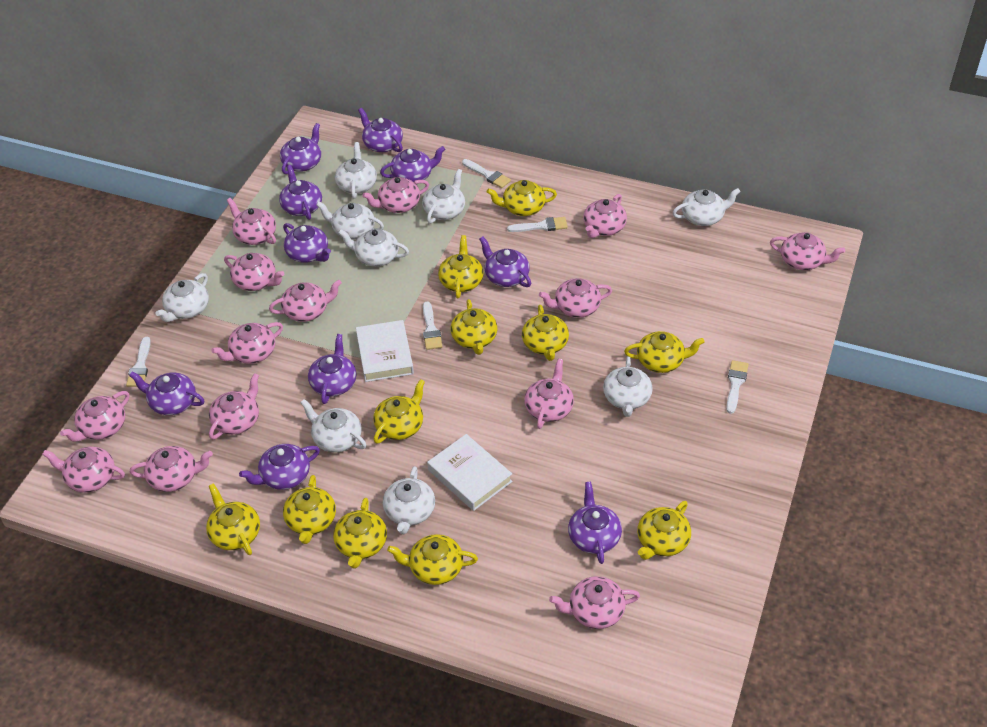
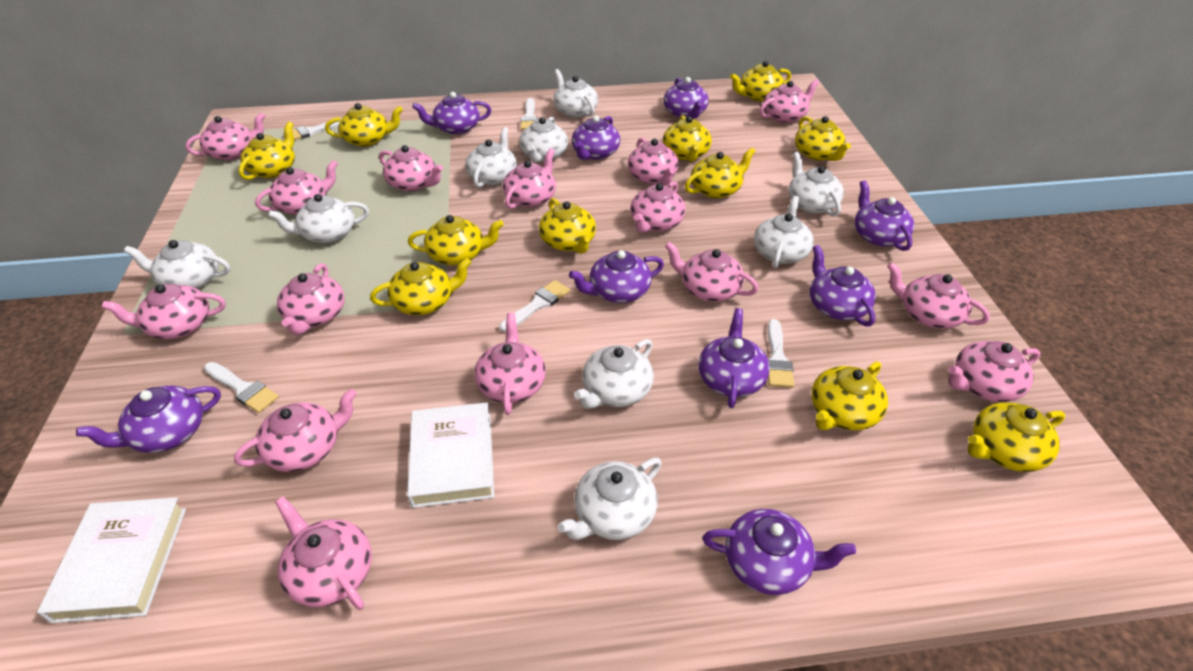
pink teapot: 14 -> 15
purple teapot: 10 -> 9

